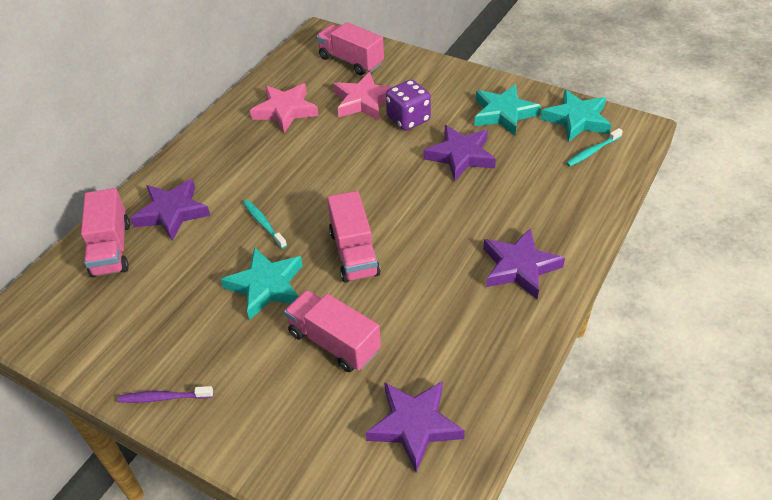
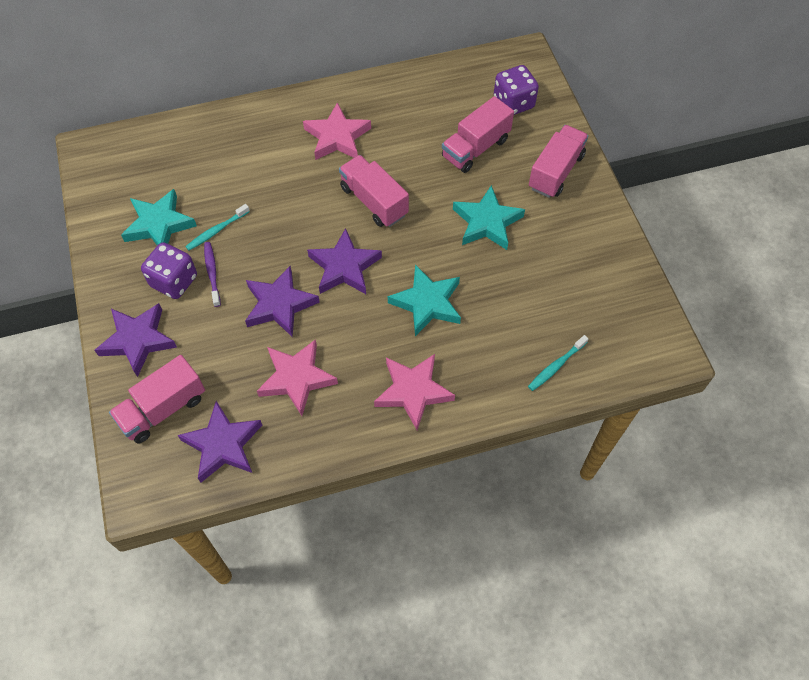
pink star: 2 -> 3
purple dice: 1 -> 2

